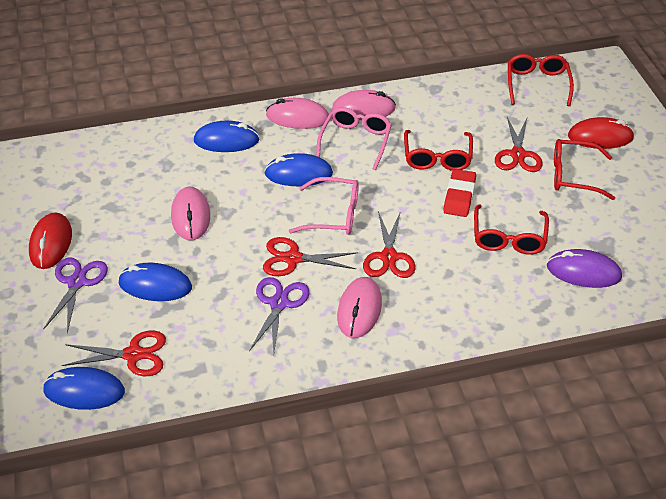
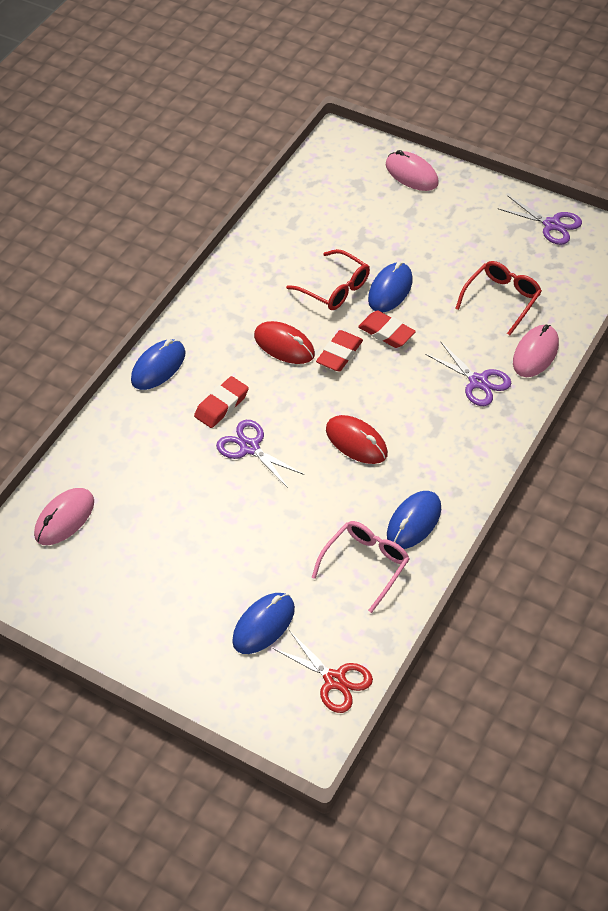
pink glasses: 2 -> 1
pink mouse: 4 -> 3
purple mouse: 1 -> 0
purple scissors: 2 -> 3
red eraser: 1 -> 3
red glasses: 4 -> 2
red scissors: 4 -> 1

